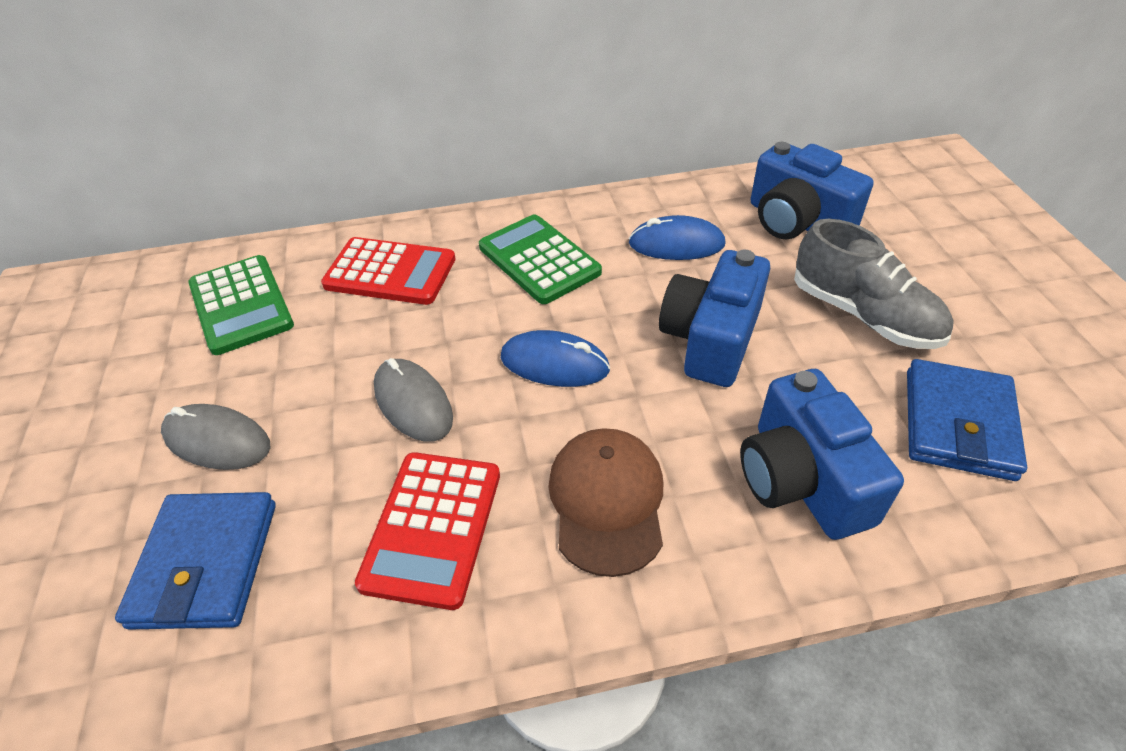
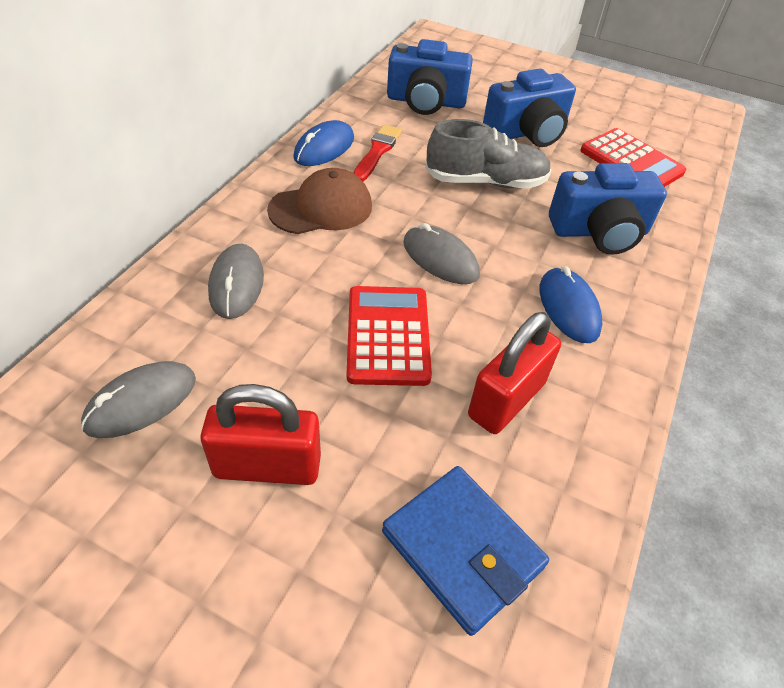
blue wallet: 2 -> 1
green calculator: 2 -> 0
grey mouse: 2 -> 3
red brush: 0 -> 1
red padlock: 0 -> 2

